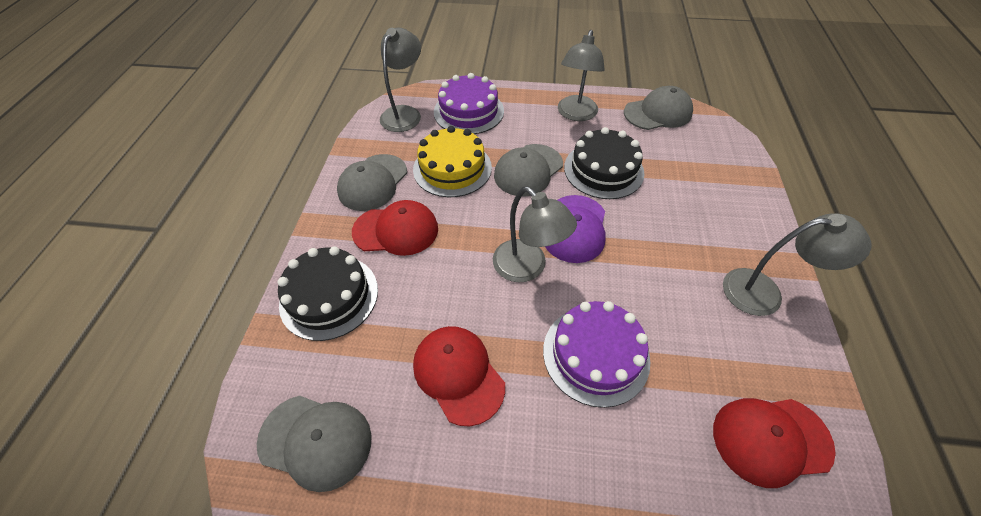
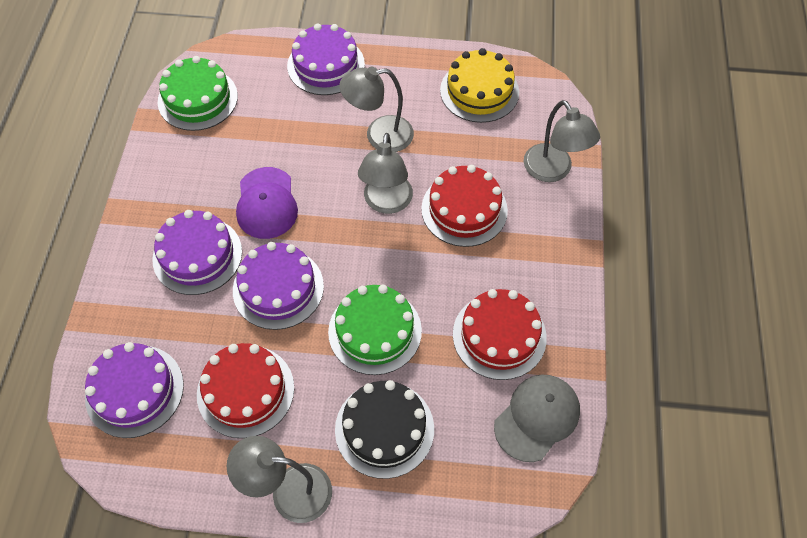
black cake: 2 -> 1
green cake: 0 -> 2
grey cap: 4 -> 1
purple cake: 2 -> 4
red cake: 0 -> 3
red cap: 3 -> 0

